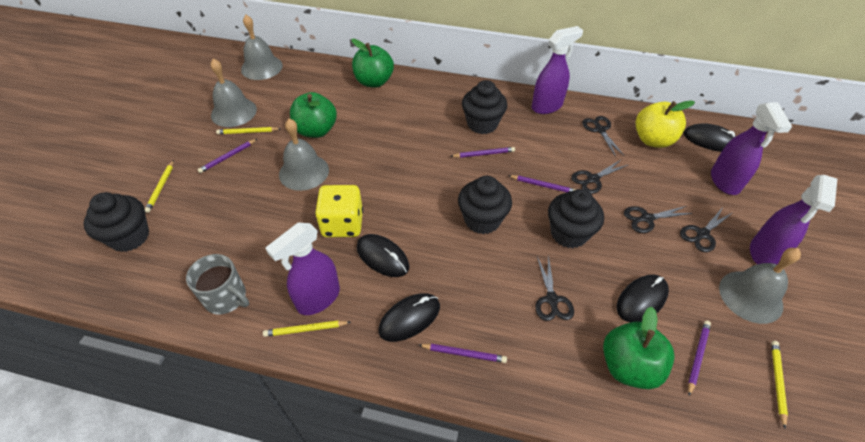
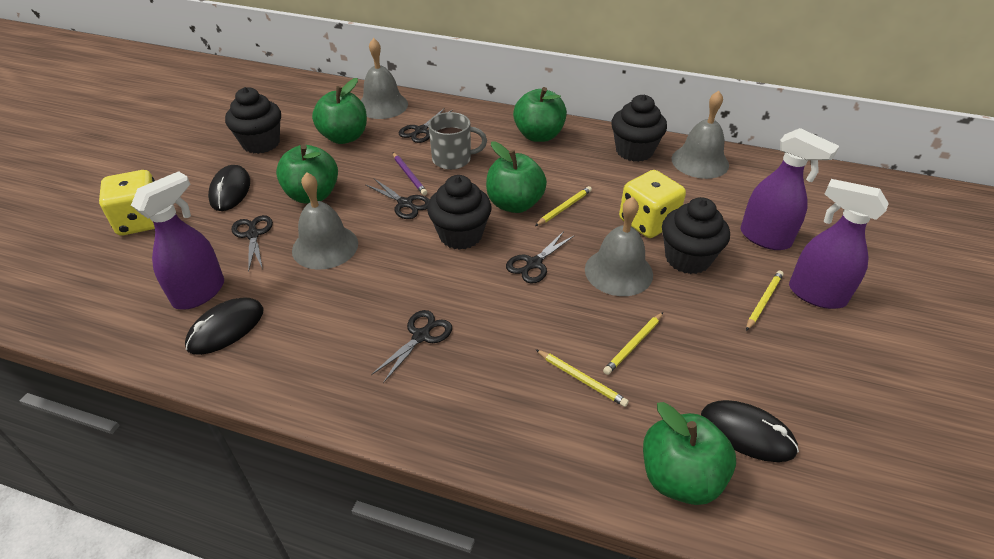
black mouse: 4 -> 3
green apple: 3 -> 5
purple pencil: 5 -> 1
purple spray bottle: 4 -> 3
yellow apple: 1 -> 0
yellow dice: 1 -> 2

